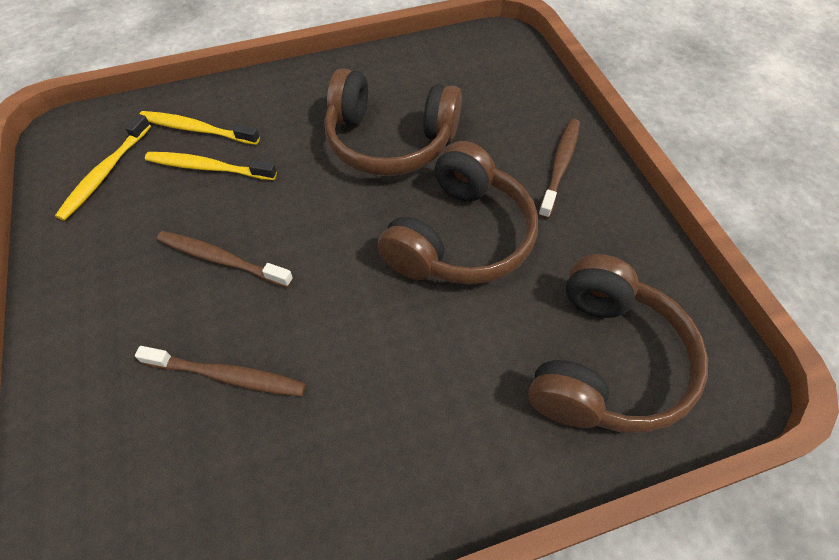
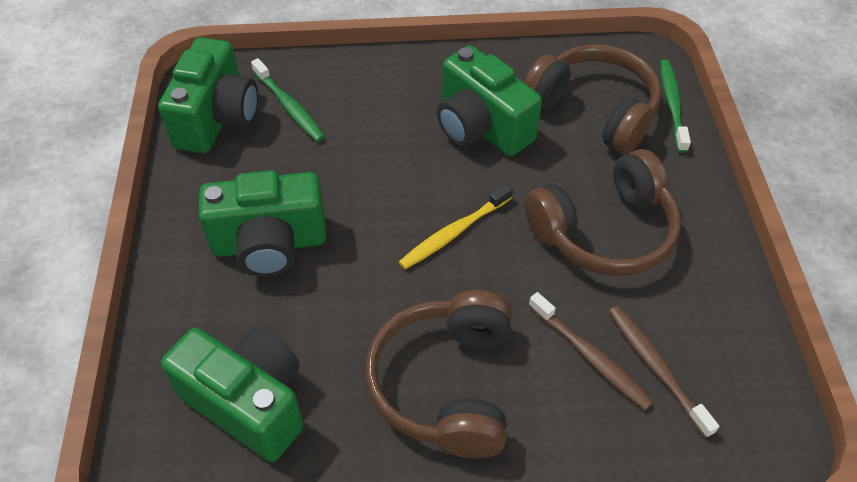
brown toothbrush: 3 -> 2
green camera: 0 -> 4
green toothbrush: 0 -> 2
yellow toothbrush: 3 -> 1

